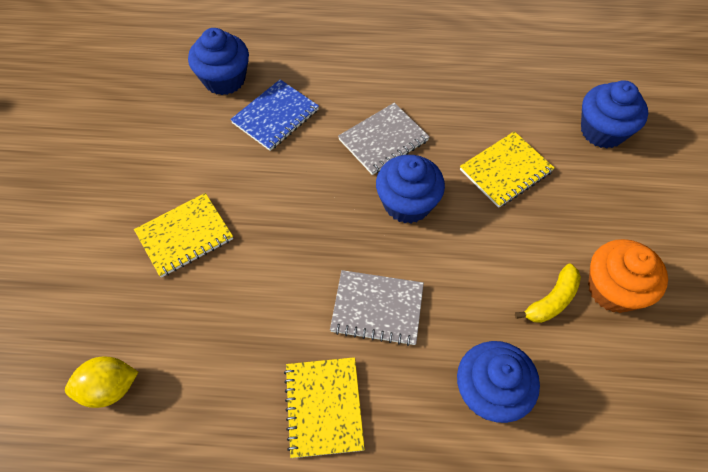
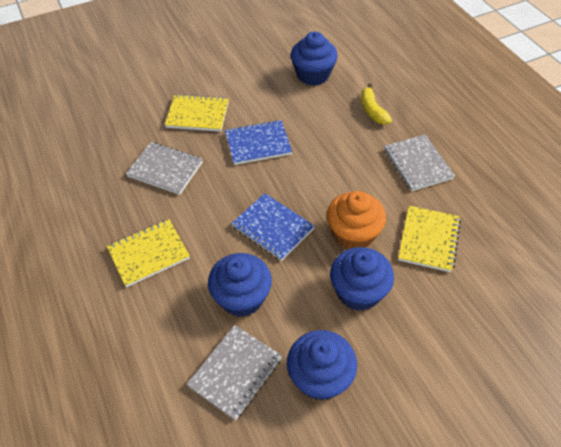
blue notebook: 1 -> 2
grey notebook: 2 -> 3
yellow lemon: 1 -> 0

